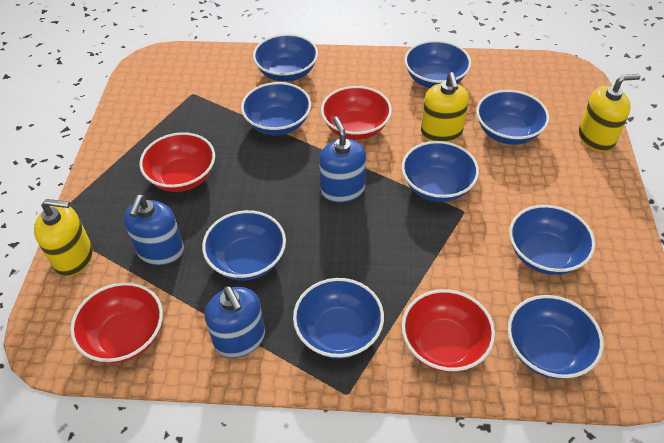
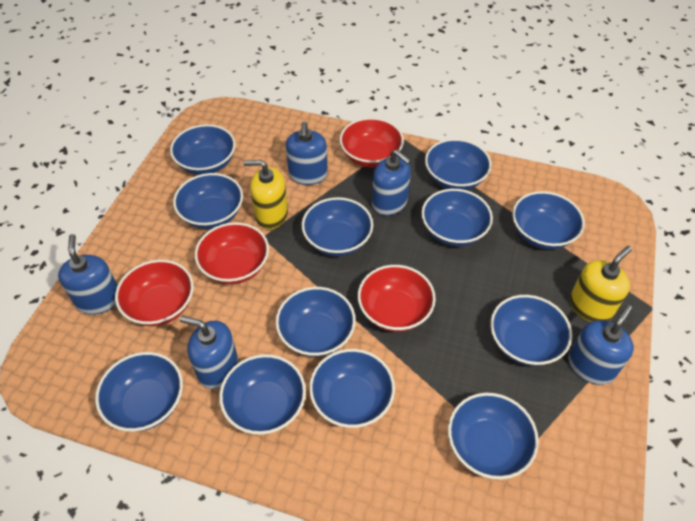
blue bowl: 9 -> 12
blue soap dispenser: 3 -> 5
yellow soap dispenser: 3 -> 2

